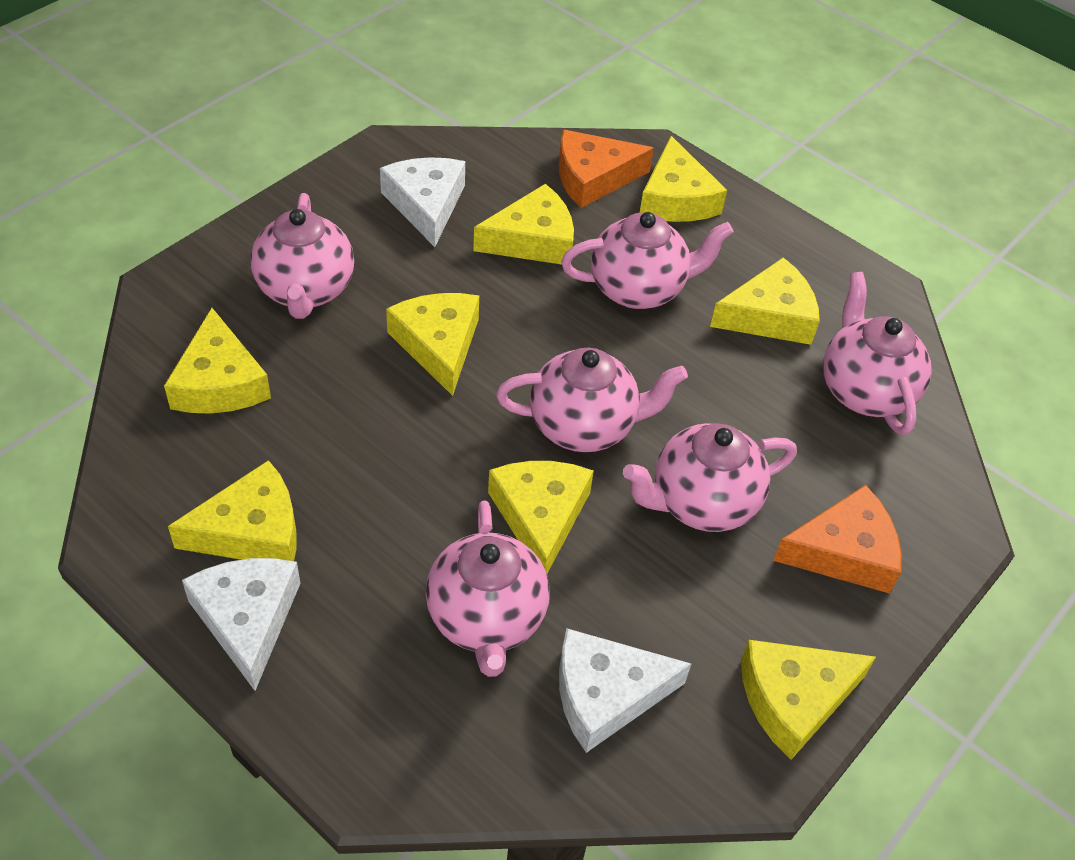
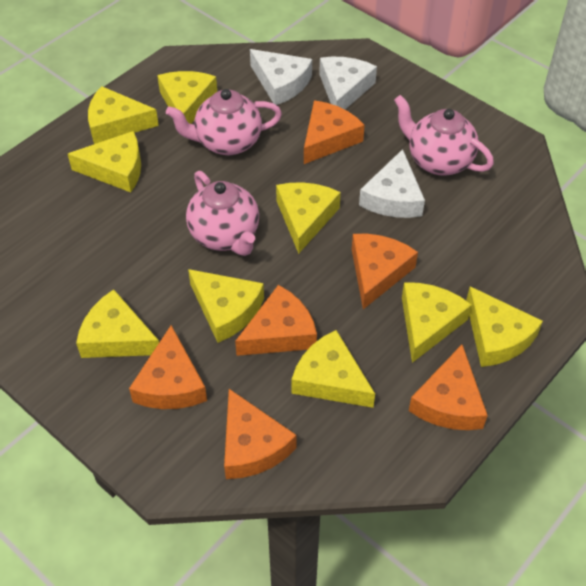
orange cheese: 2 -> 6
pink teapot: 6 -> 3
yellow cheese: 8 -> 9

